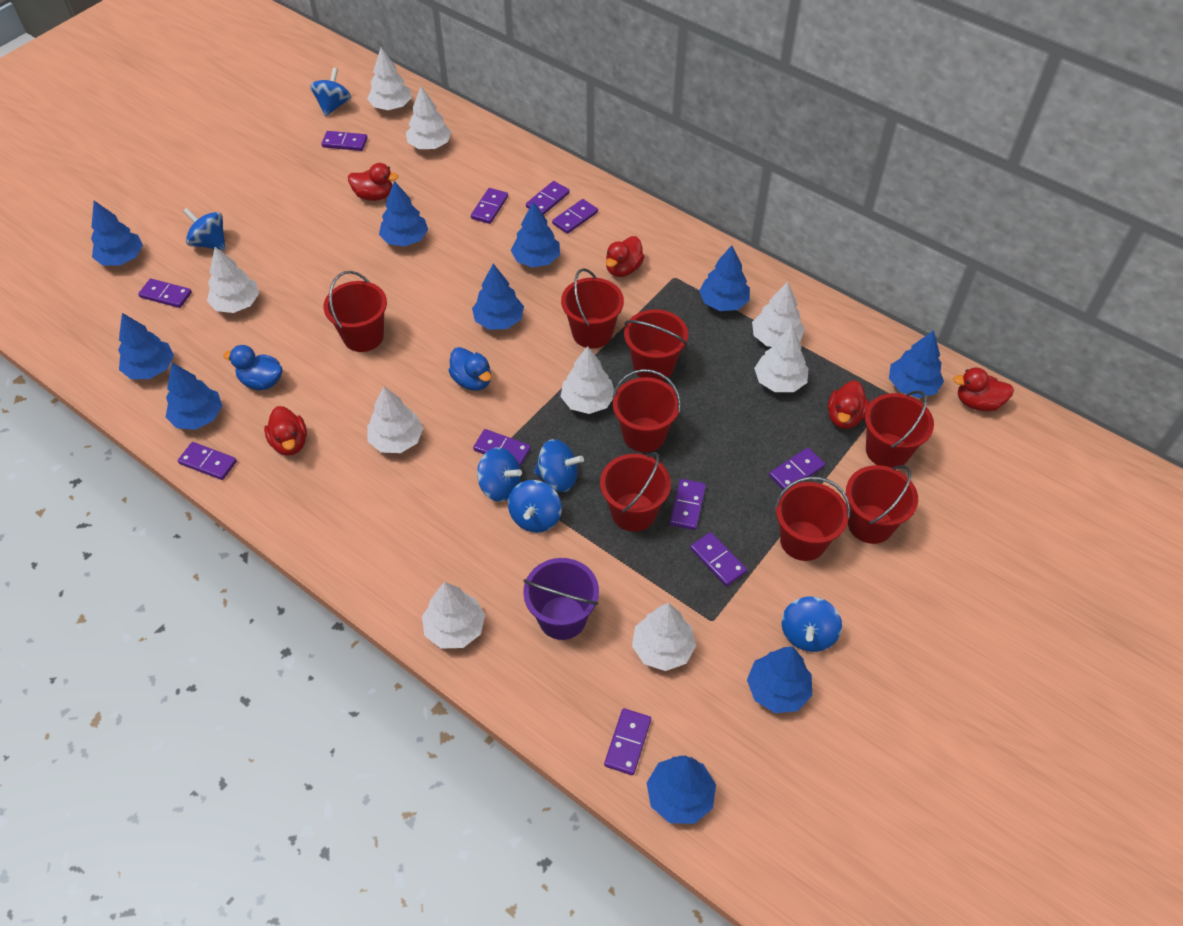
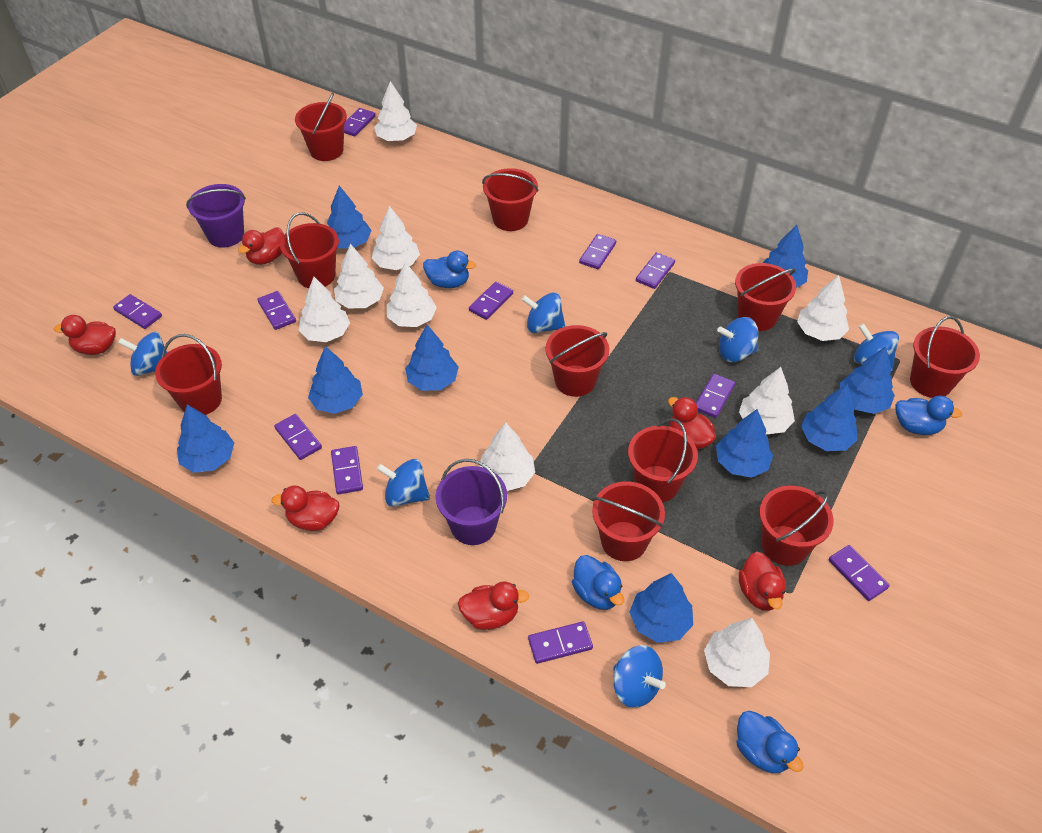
blue duck: 2 -> 4
blue tree: 10 -> 9
purple bucket: 1 -> 2
red bucket: 8 -> 10
red duck: 5 -> 6

